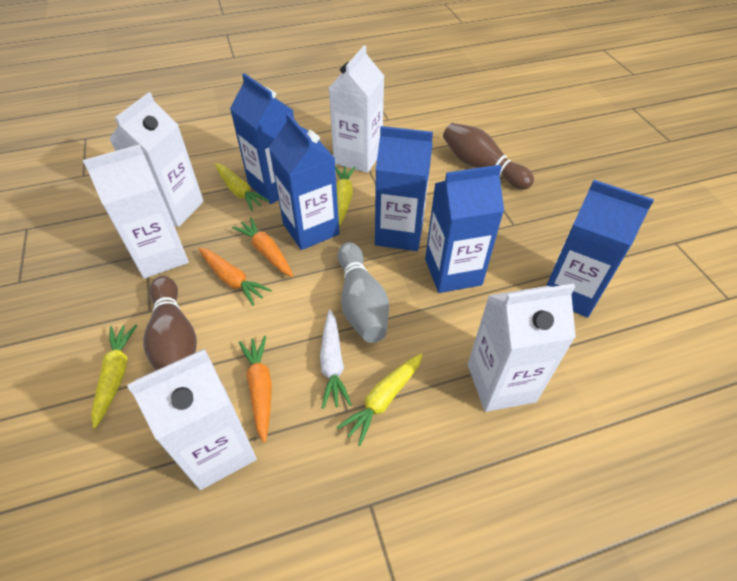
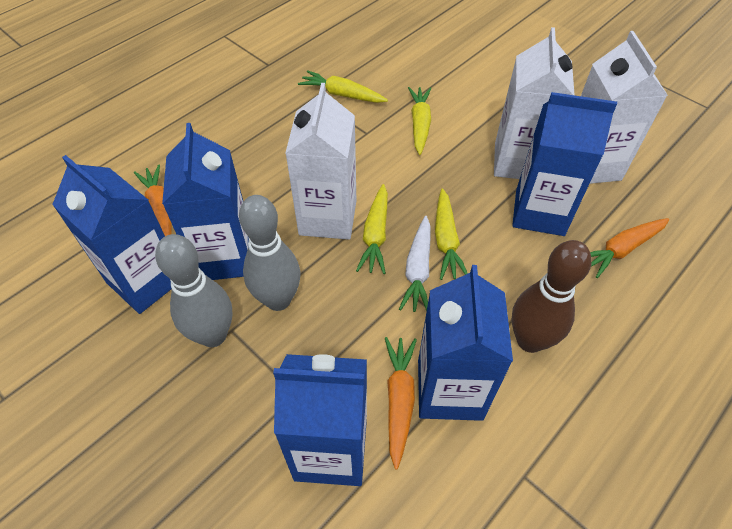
brown bowling pin: 2 -> 1
grey bowling pin: 1 -> 2
white carton: 5 -> 3

